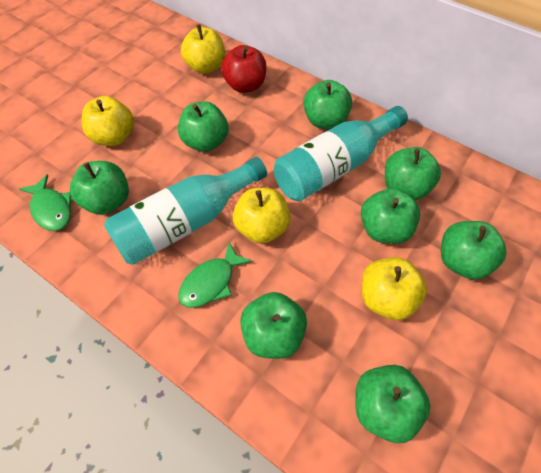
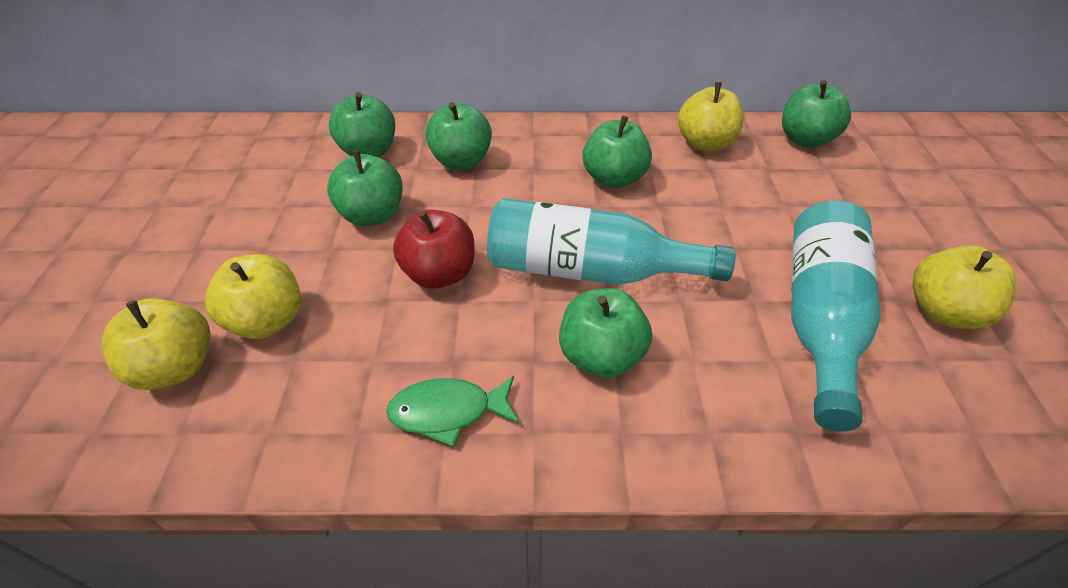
green apple: 8 -> 6
green fish: 2 -> 1

